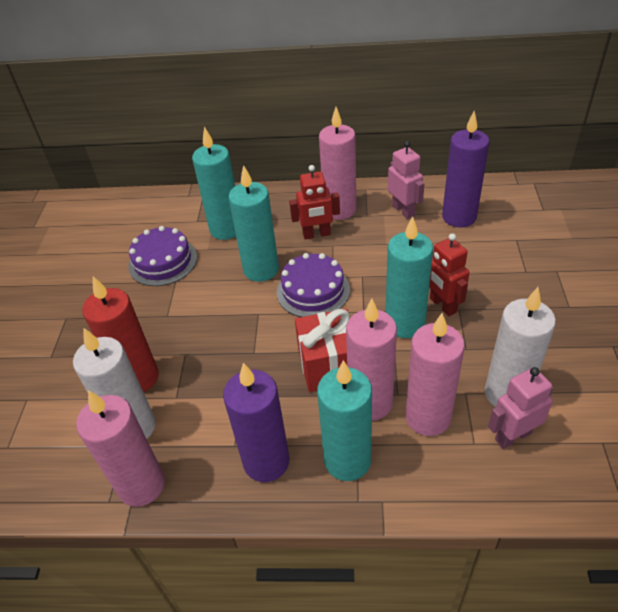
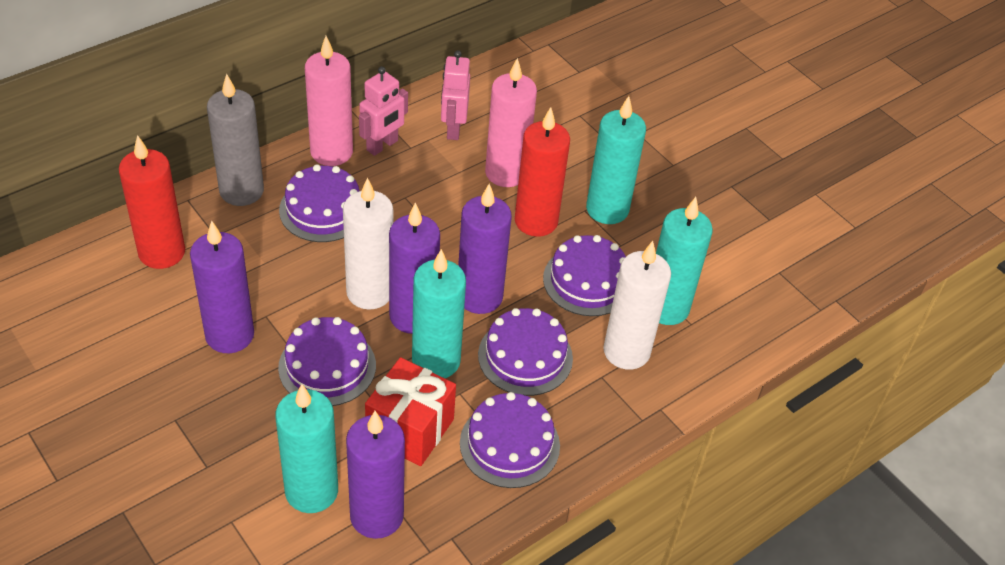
grey candle: 0 -> 1
pink candle: 4 -> 2
purple cake: 2 -> 5
purple candle: 2 -> 4
red candle: 1 -> 2
red robot: 2 -> 0

